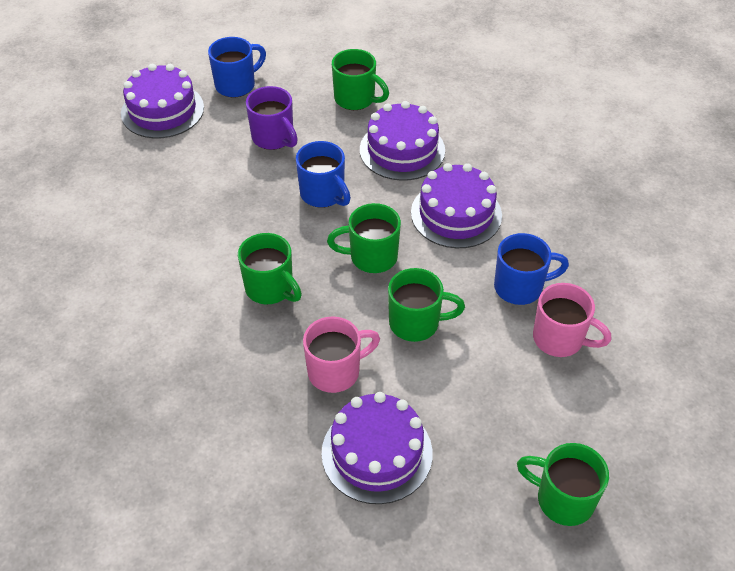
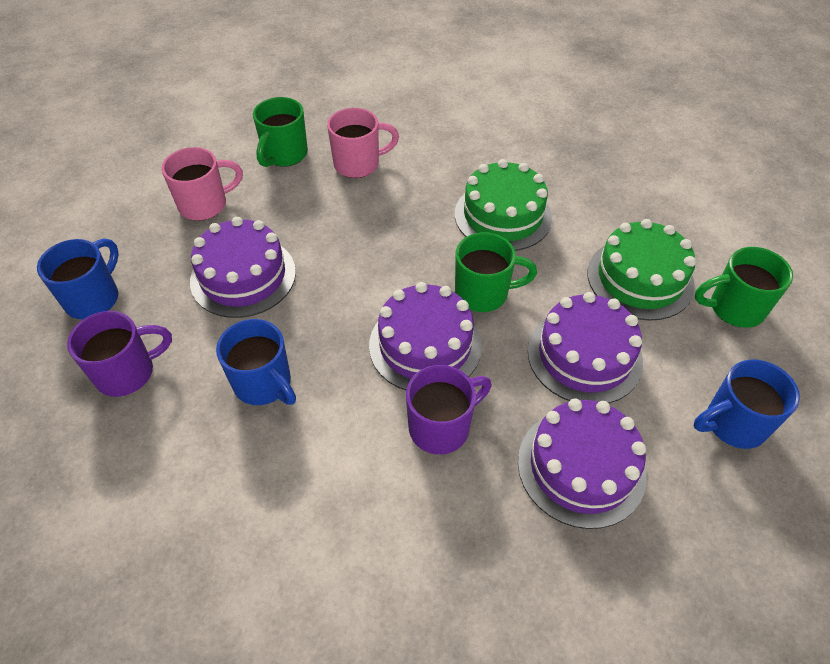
green cake: 0 -> 2
green mug: 5 -> 3
purple mug: 1 -> 2

